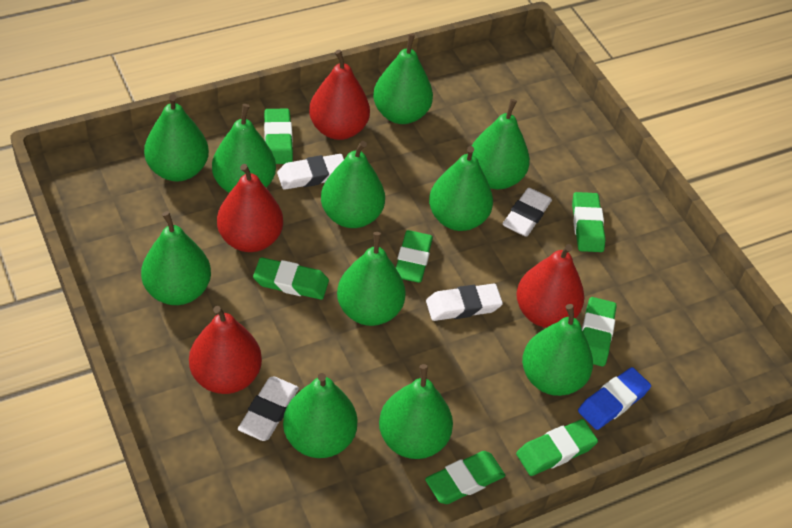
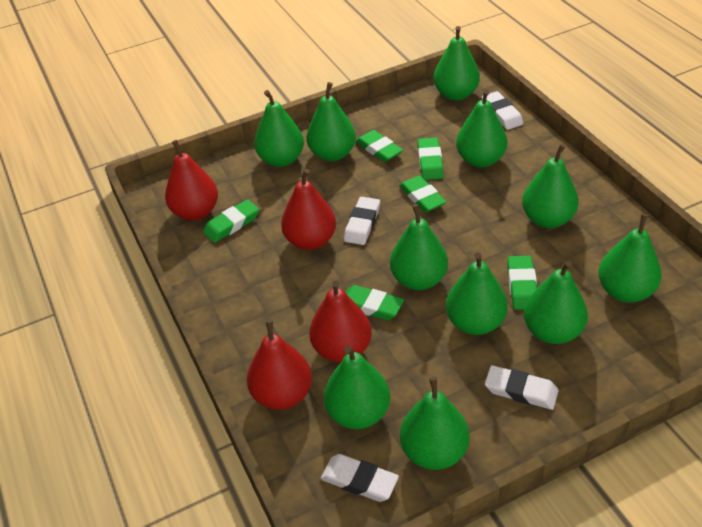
blue eraser: 1 -> 0
green eraser: 7 -> 6

